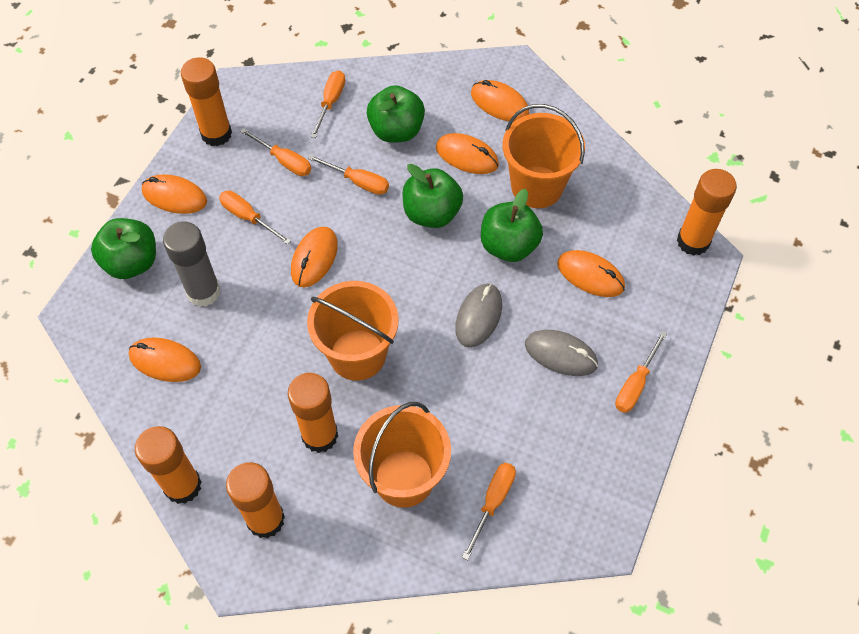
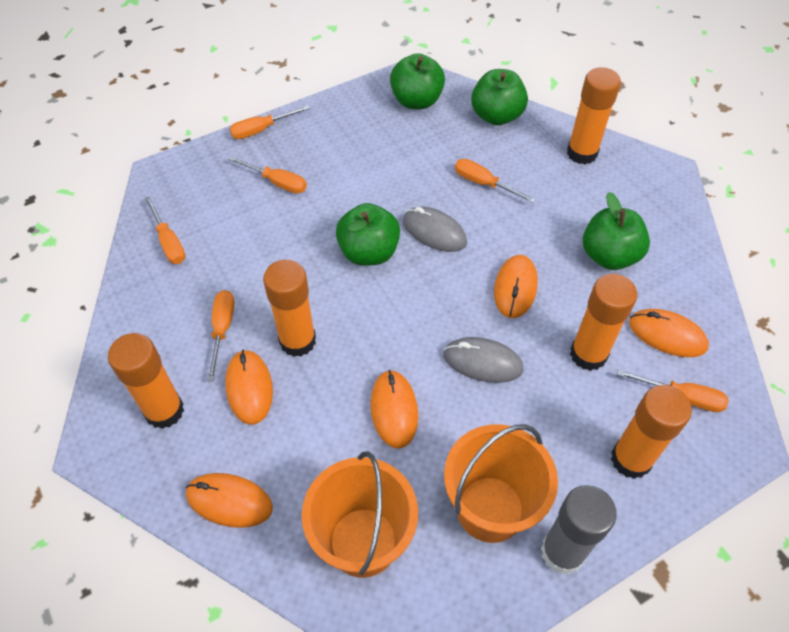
orange bucket: 3 -> 2
orange mouse: 6 -> 5

